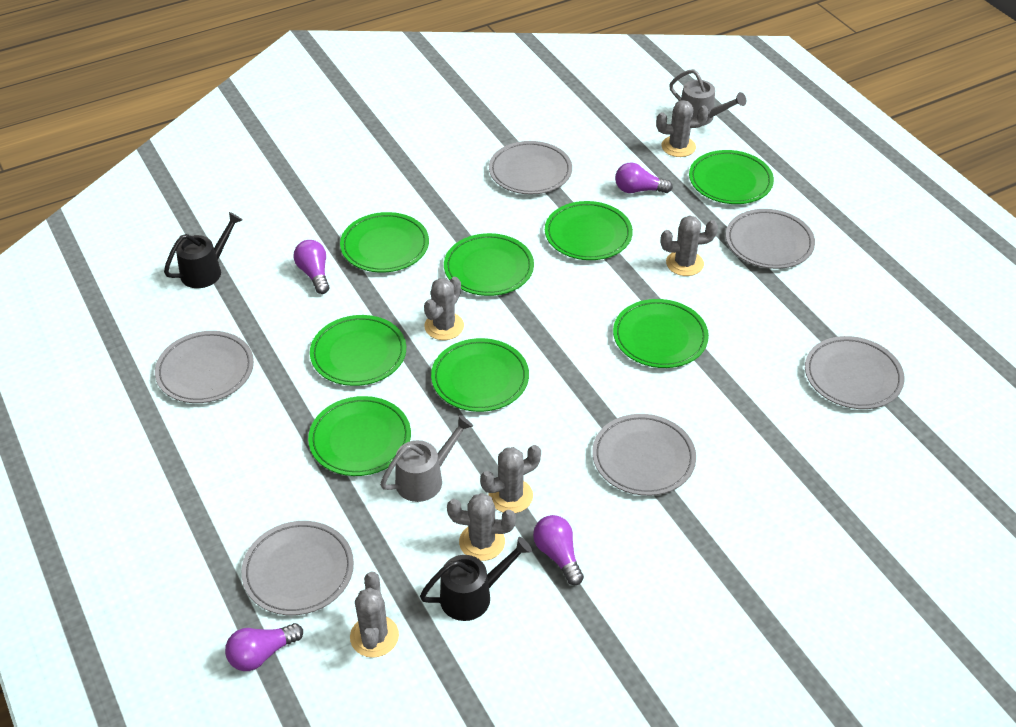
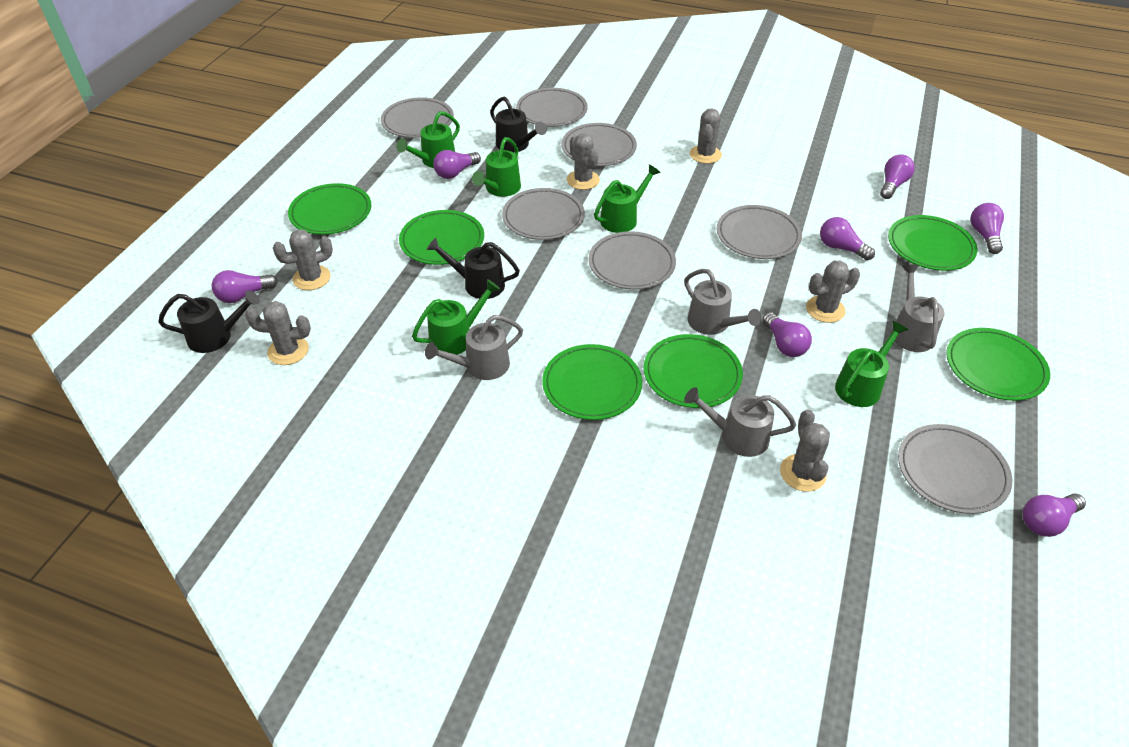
black watering can: 2 -> 3
green plate: 8 -> 6
green watering can: 0 -> 5
grey plate: 6 -> 7
grey watering can: 2 -> 4
purple light bulb: 4 -> 7

